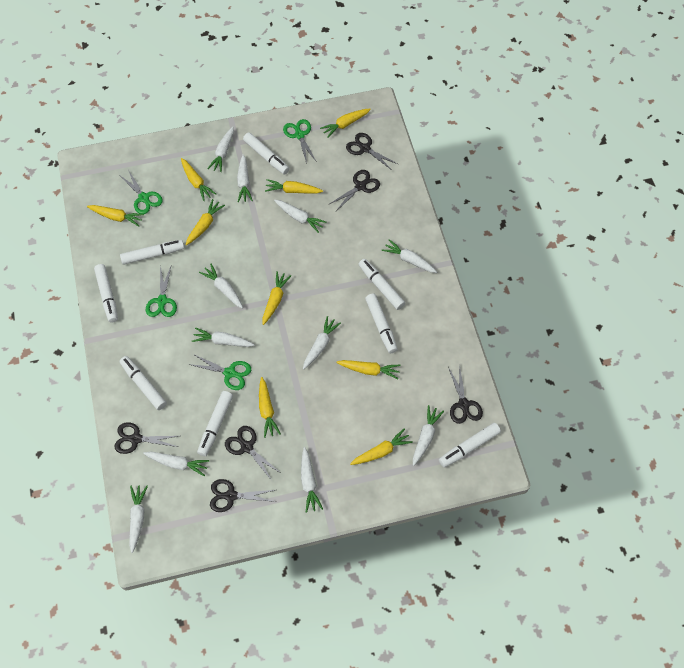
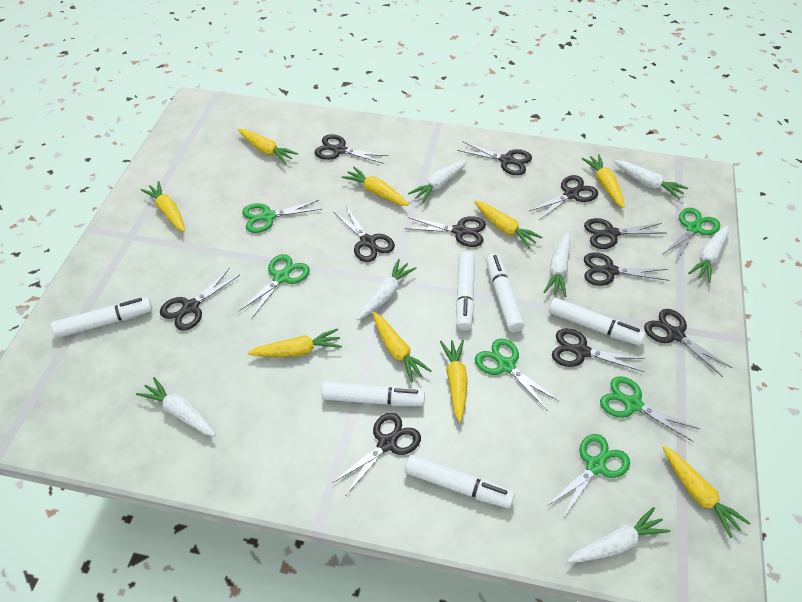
black scissors: 6 -> 11
green scissors: 4 -> 6
white carrot: 11 -> 7
white marker: 8 -> 6

